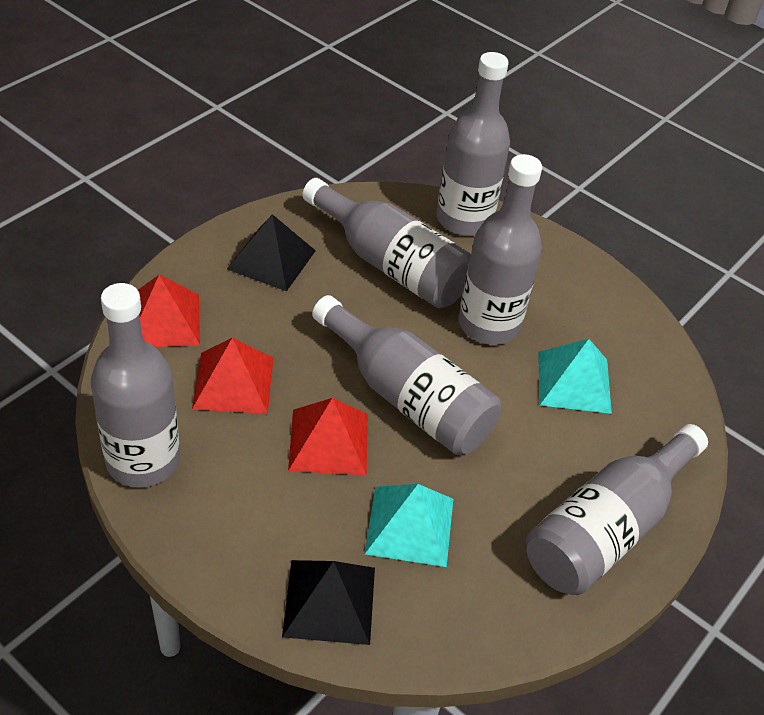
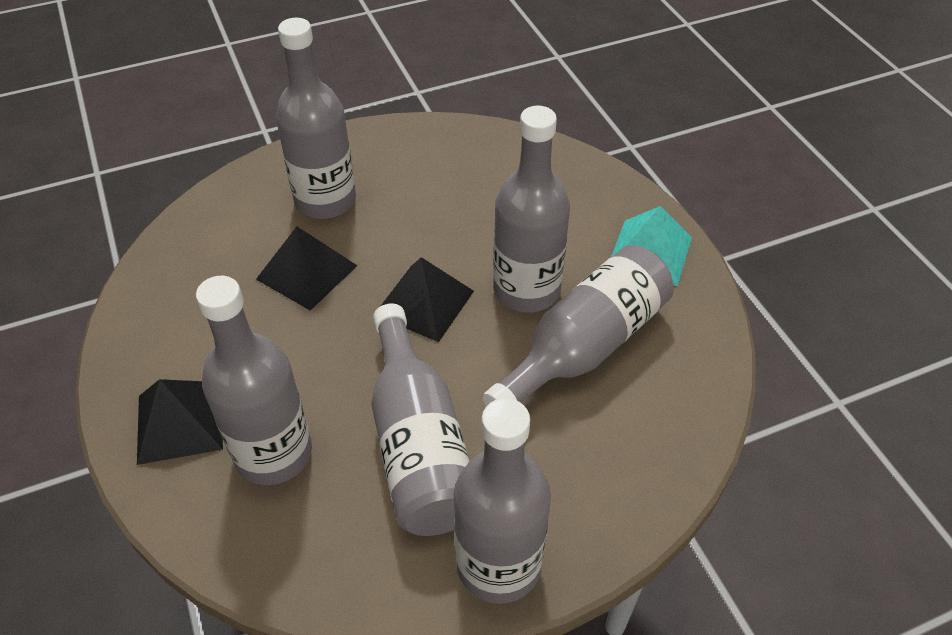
black pyramid: 2 -> 3
red pyramid: 3 -> 0
turquoise pyramid: 2 -> 1

